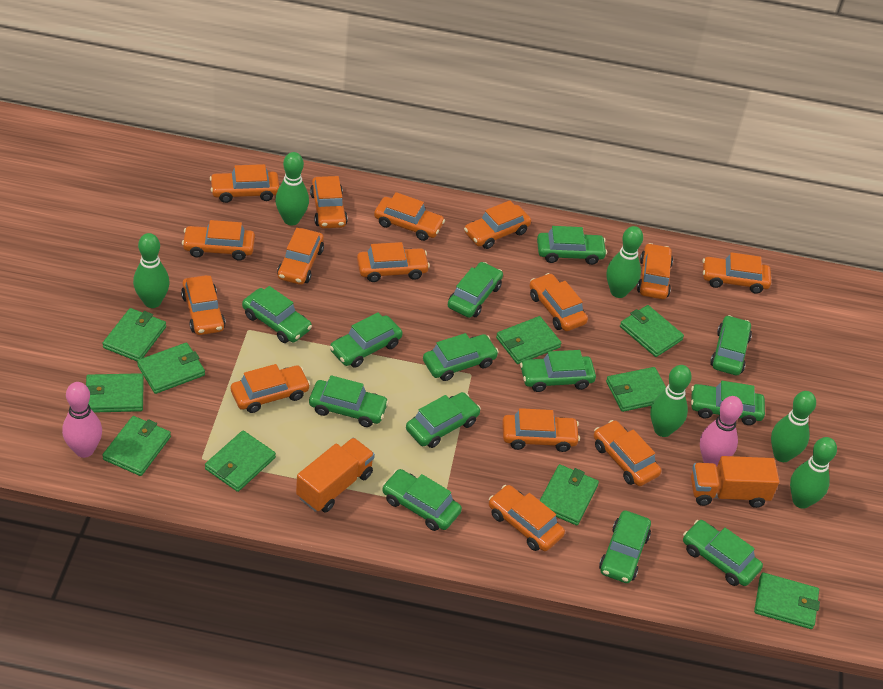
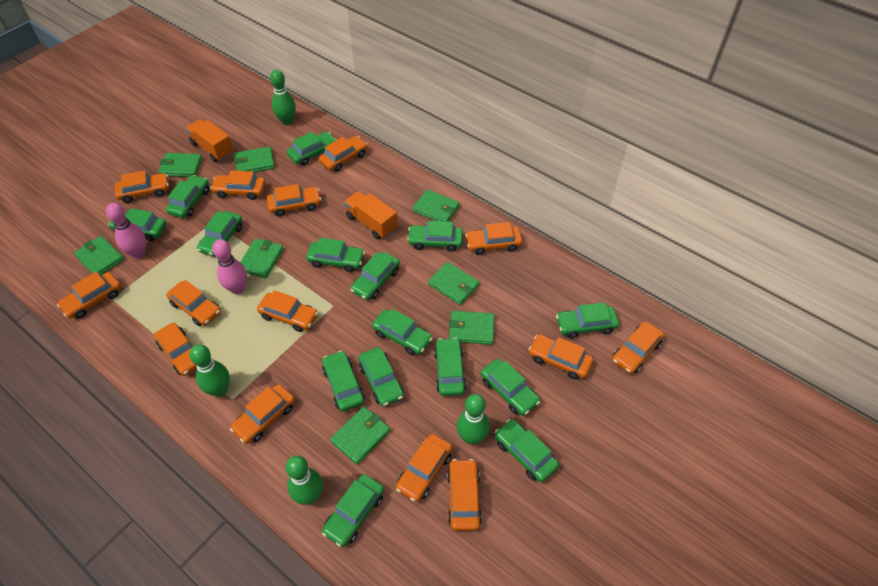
green bowling pin: 6 -> 4
green car: 13 -> 15
green wallet: 10 -> 8
orange car: 15 -> 14

